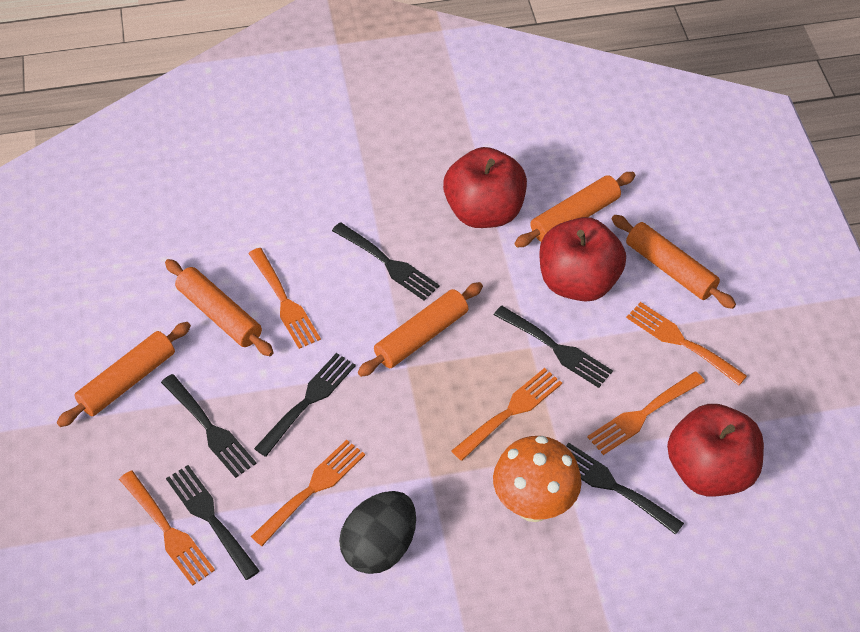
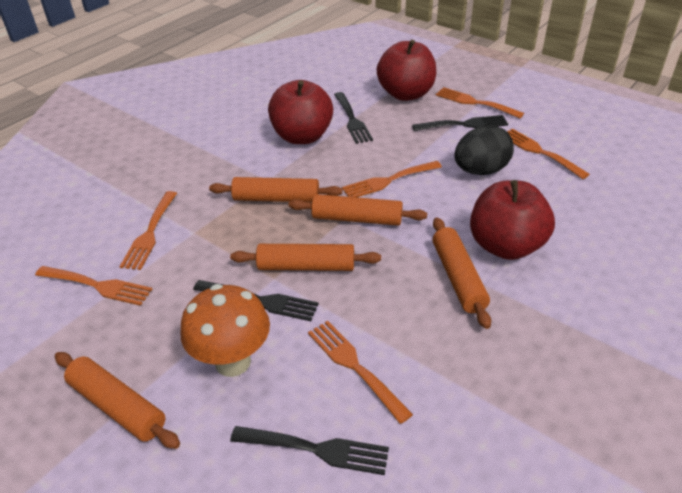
black fork: 6 -> 4

